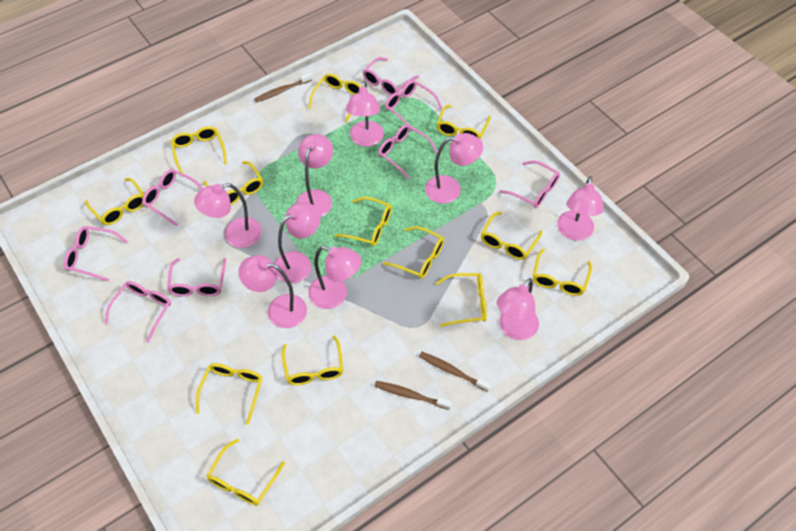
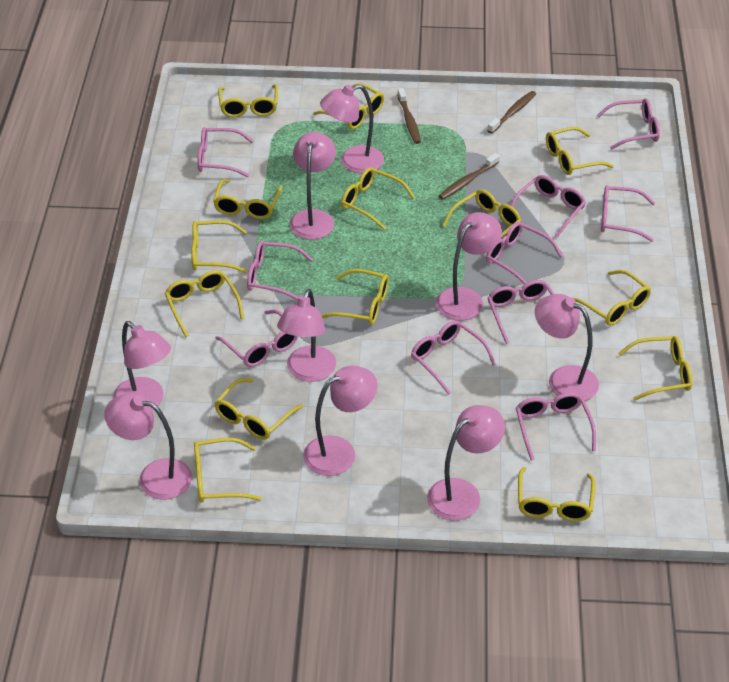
pink glasses: 8 -> 10
yellow glasses: 13 -> 14

